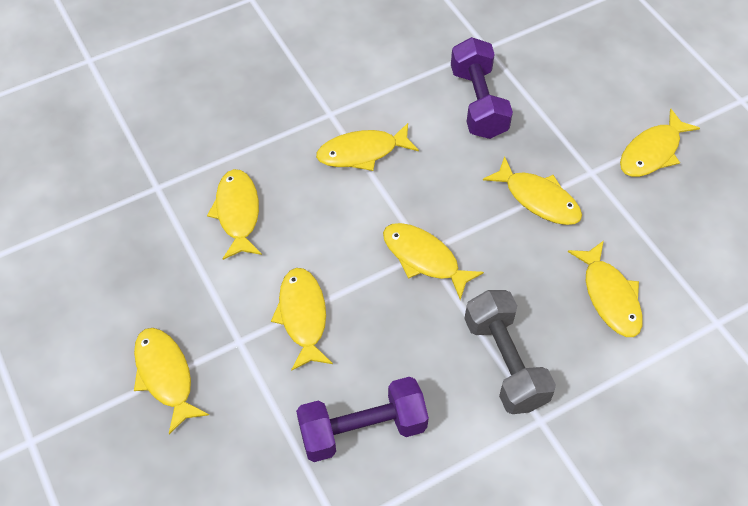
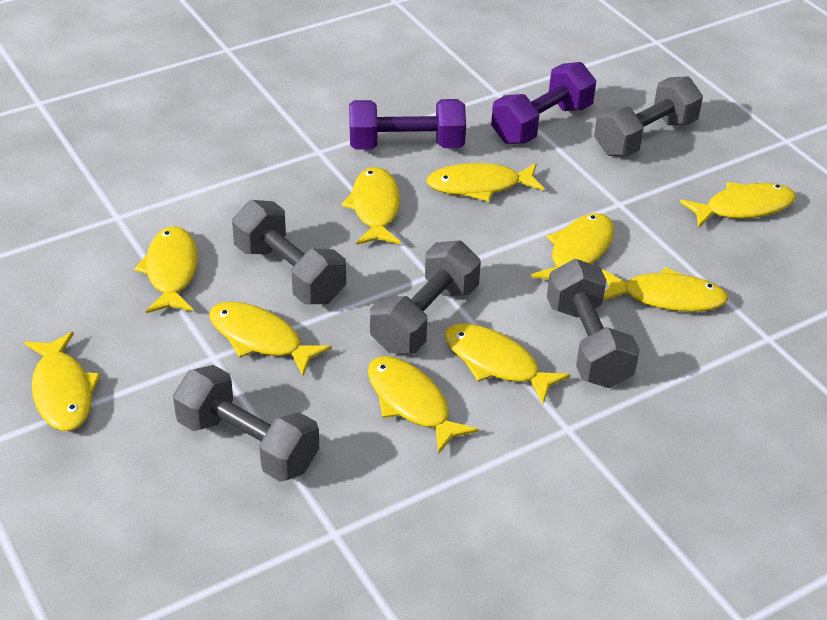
grey dumbbell: 1 -> 5
yellow fish: 8 -> 10

